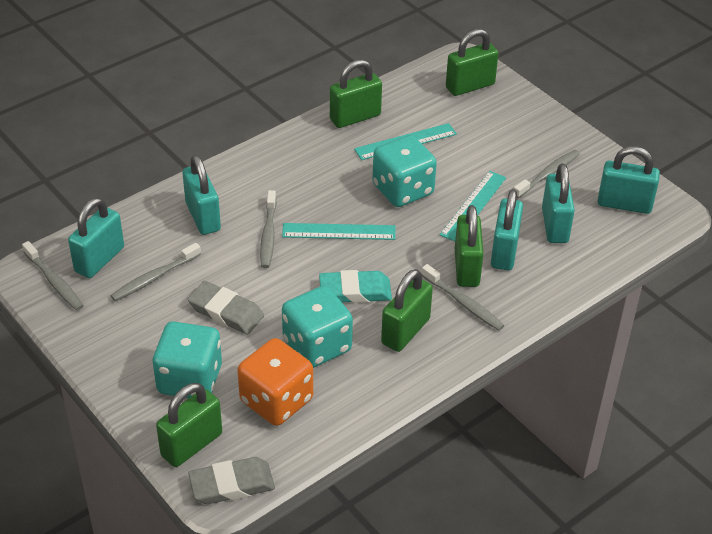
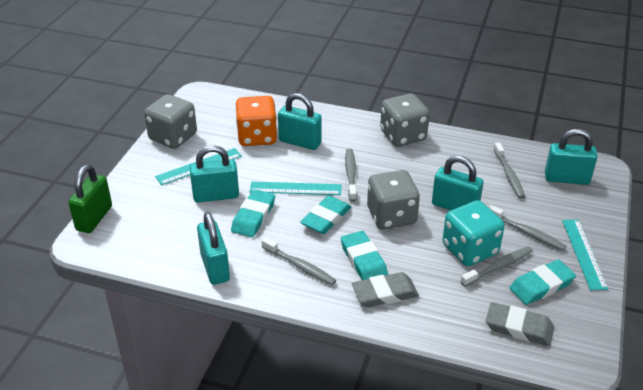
green padlock: 5 -> 1
grey dice: 0 -> 3
turquoise dice: 3 -> 1
turquoise eraser: 1 -> 4

